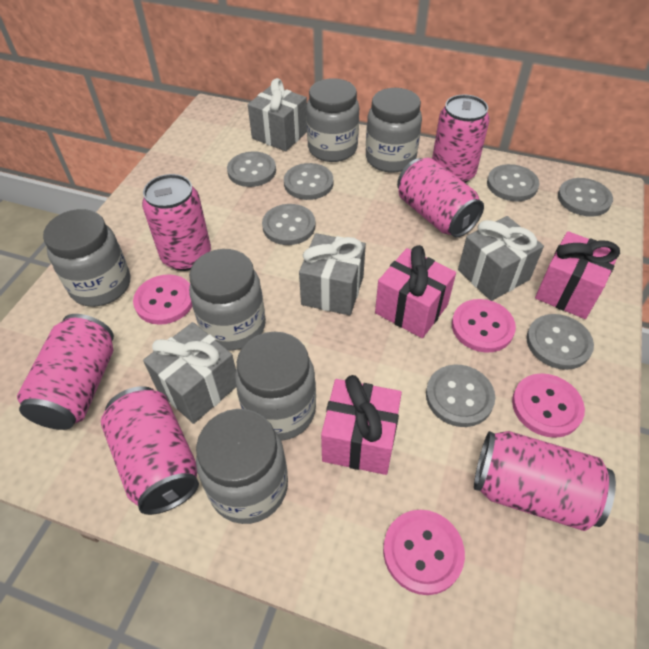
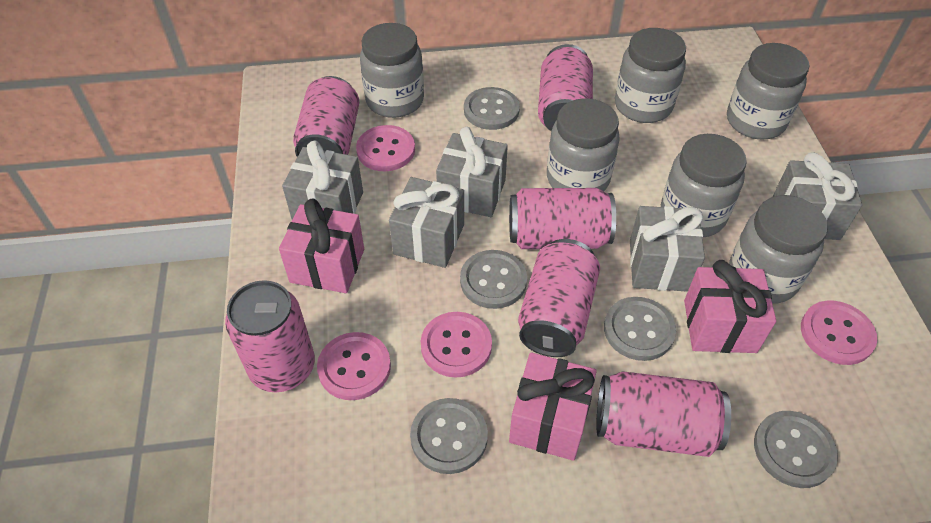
grey button: 7 -> 5
grey gift: 4 -> 5

